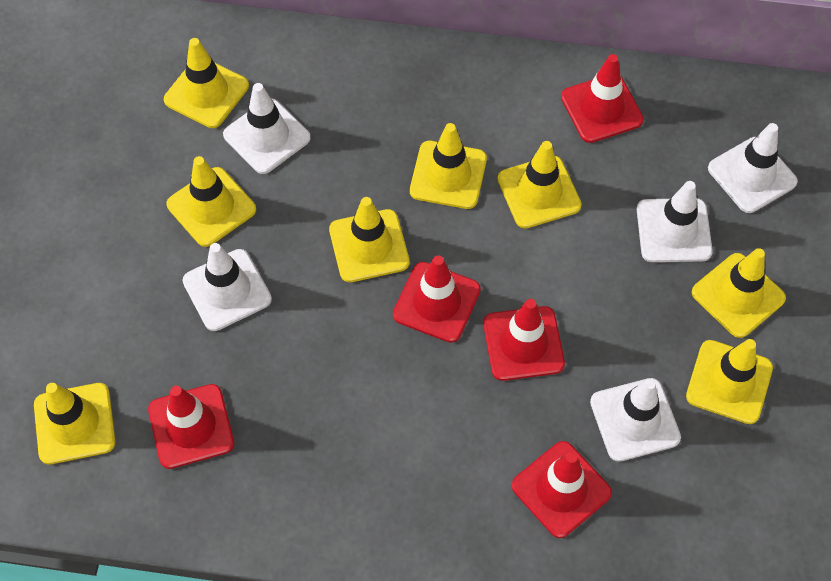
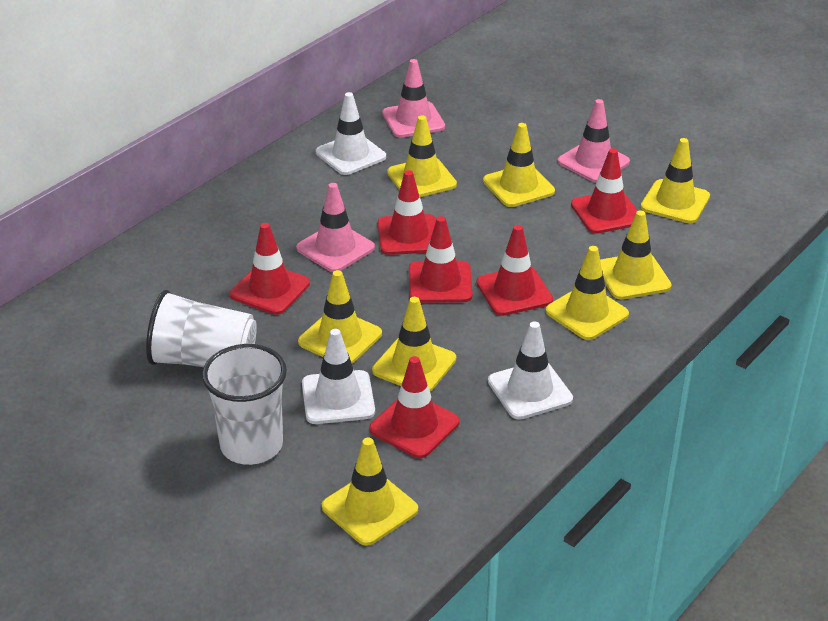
pink traffic cone: 0 -> 3
red traffic cone: 5 -> 6
white cup: 0 -> 2
white traffic cone: 5 -> 3

